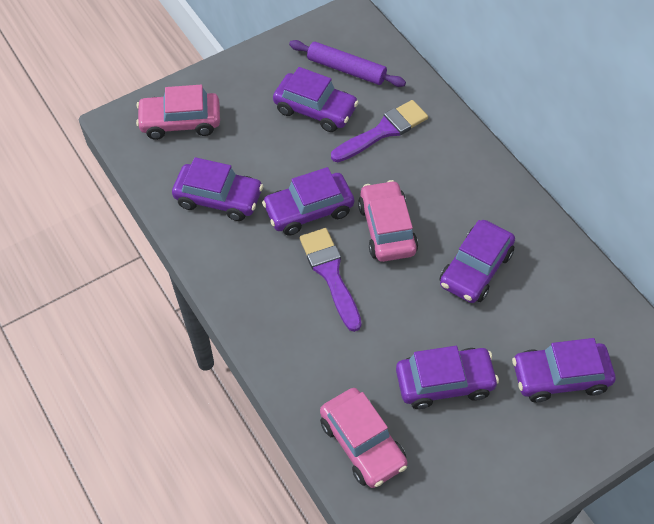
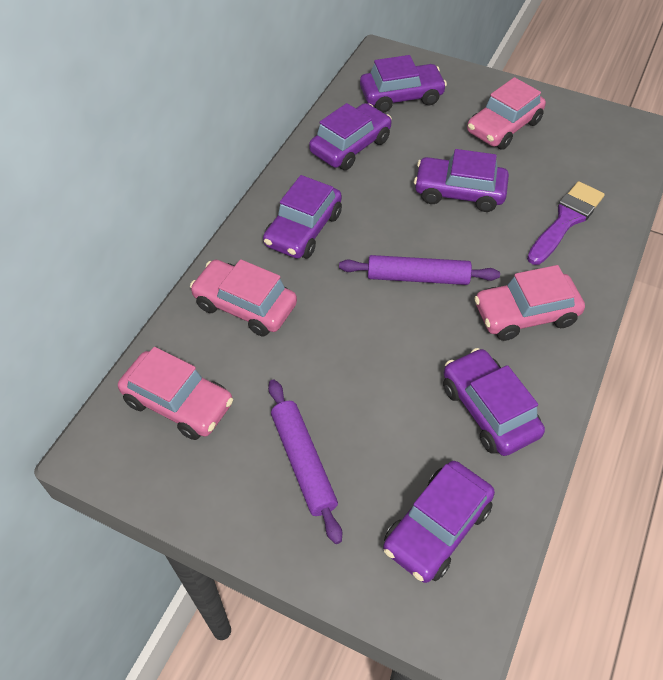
pink car: 3 -> 4
purple brush: 2 -> 1
purple rolling pin: 1 -> 2

